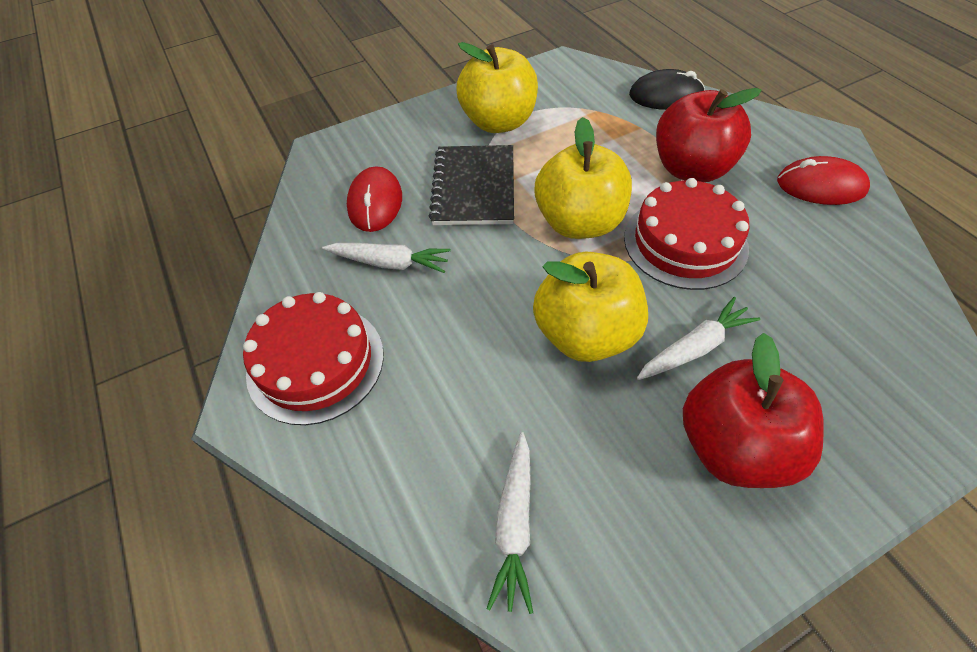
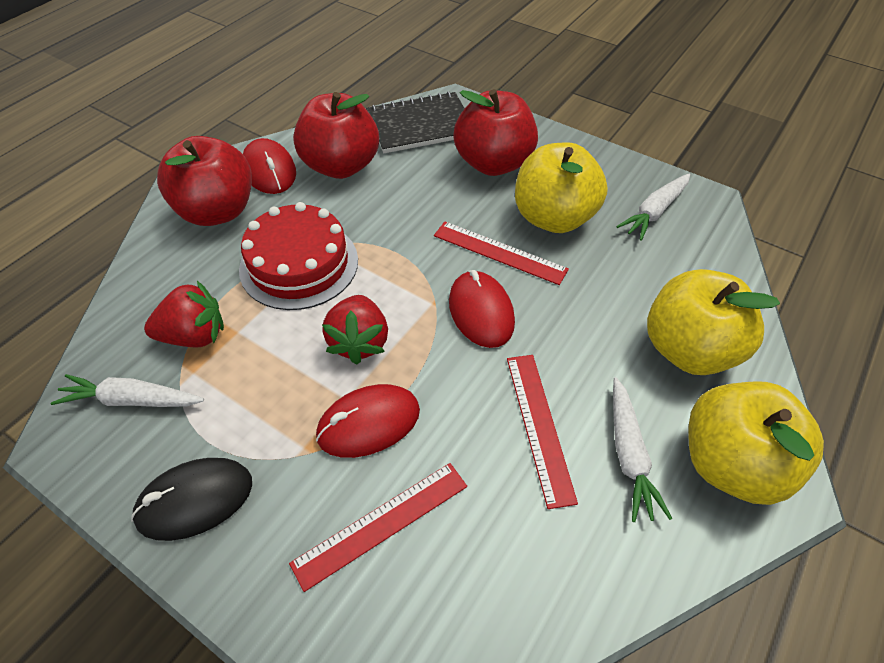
red apple: 2 -> 3
red cake: 2 -> 1
red mouse: 2 -> 3
red ruler: 0 -> 3
red strawberry: 0 -> 2

